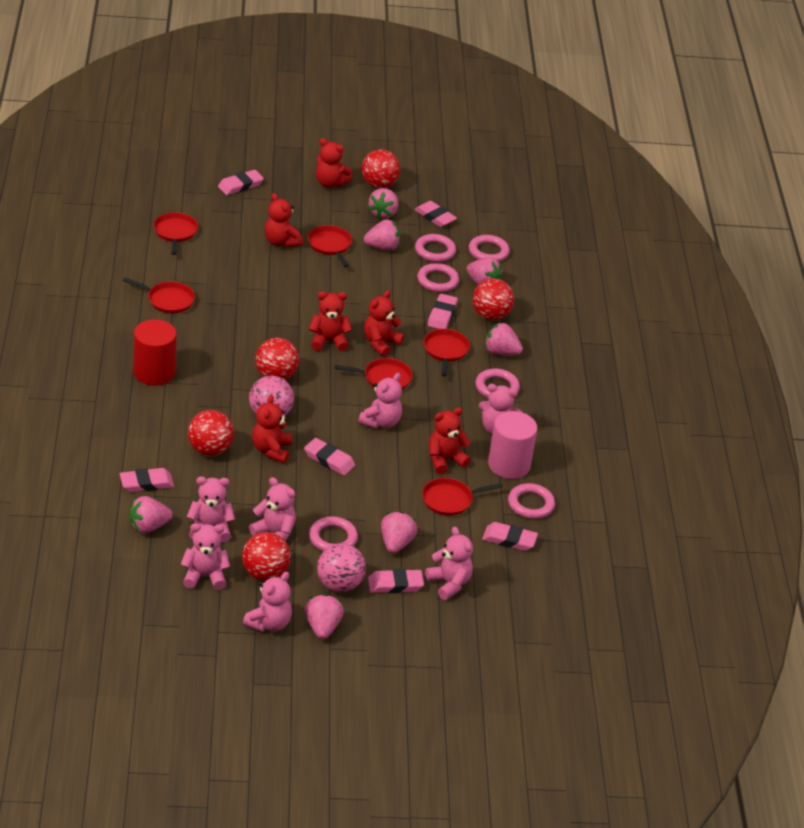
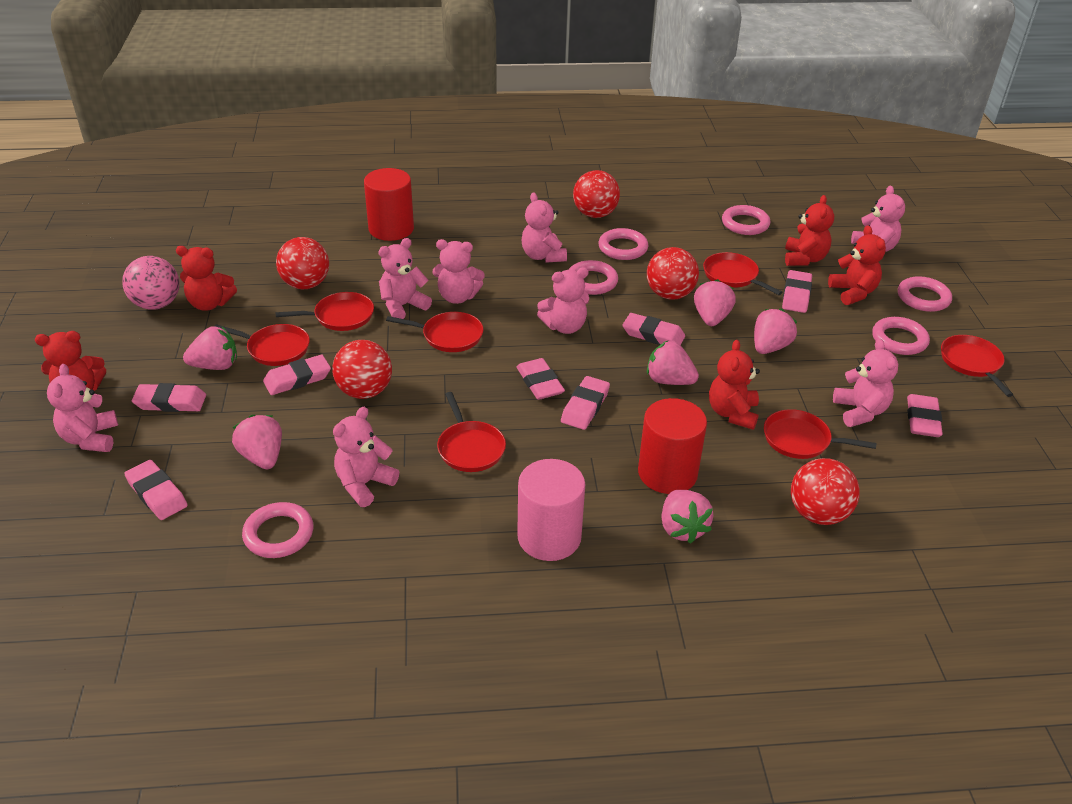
pink ball: 2 -> 1
pink eraser: 7 -> 8
pink strawberry: 7 -> 6
pink teddy bear: 7 -> 8
red cylinder: 1 -> 2
red pan: 6 -> 7
red teddy bear: 6 -> 5

